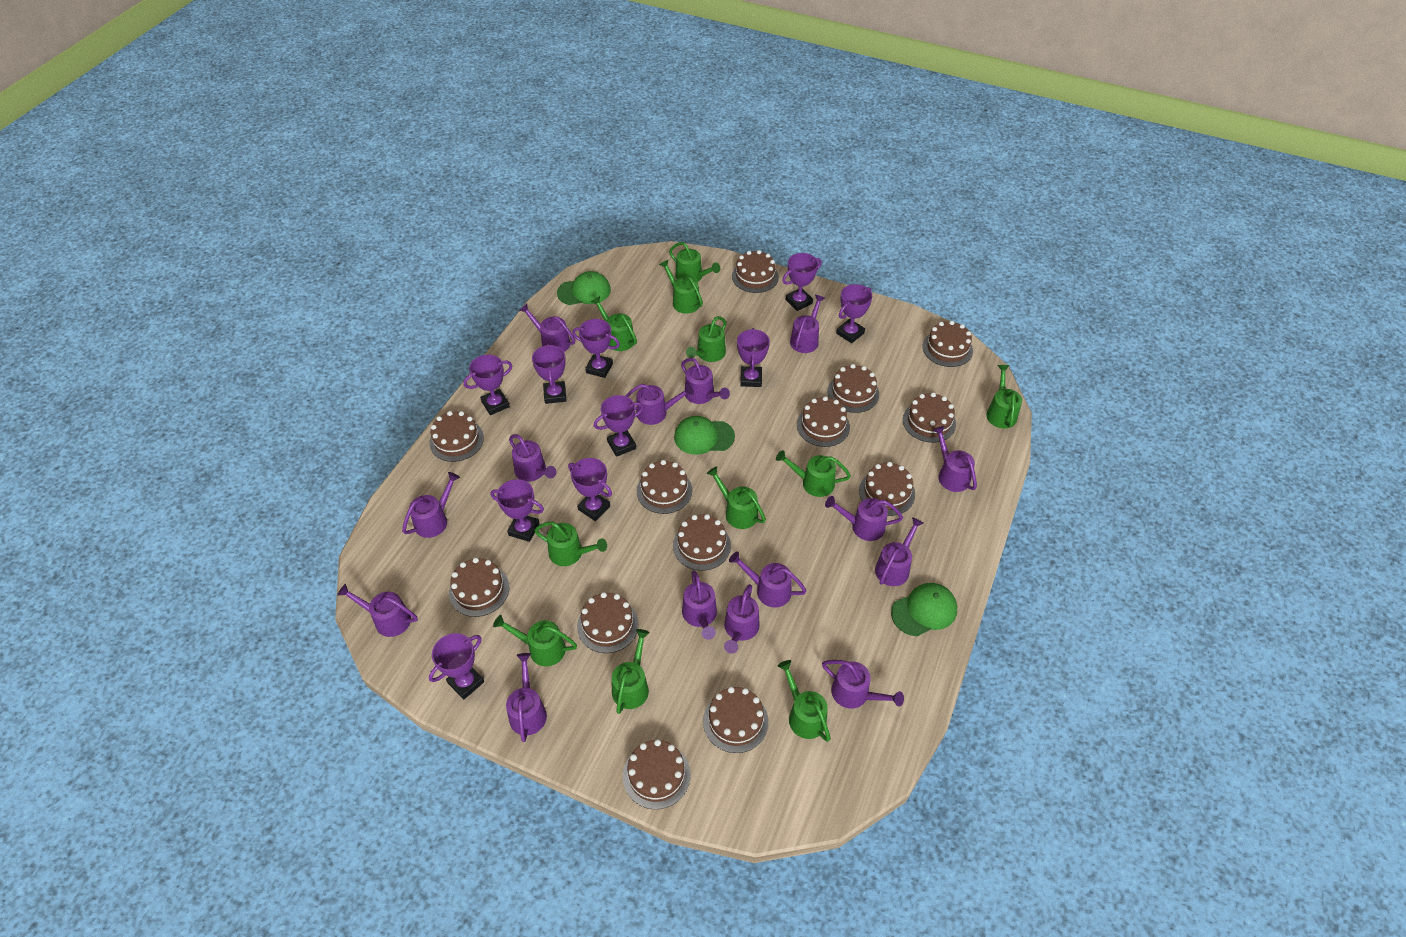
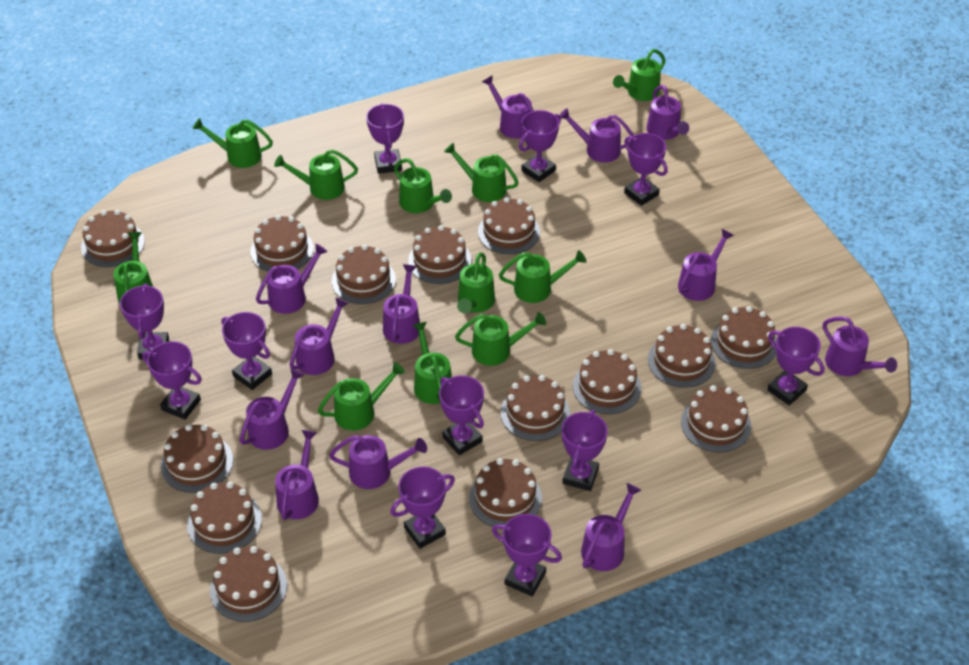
brown cake: 13 -> 14
green cap: 3 -> 0
purple trophy: 10 -> 11
purple watering can: 15 -> 12

